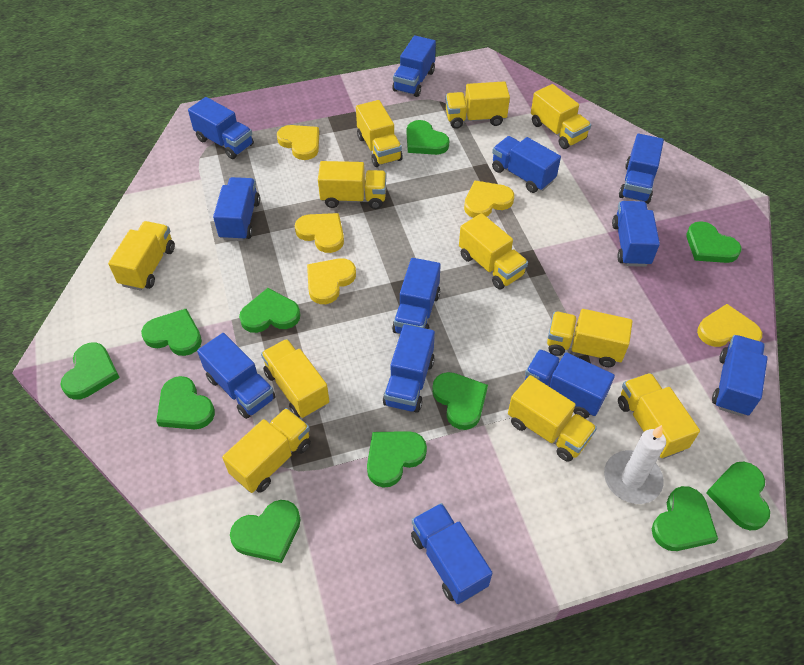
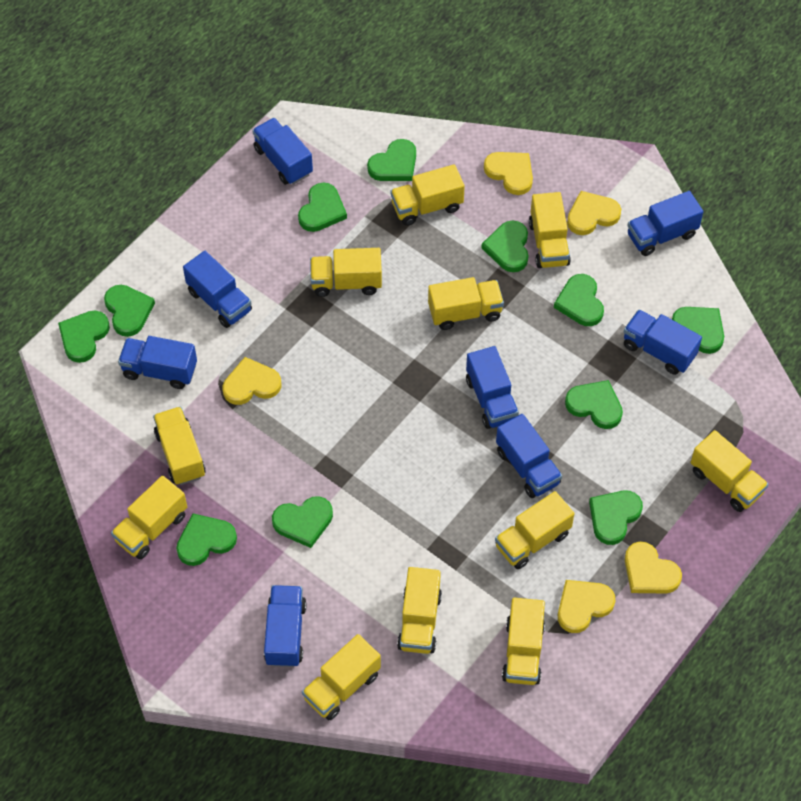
blue truck: 12 -> 8
white candle: 1 -> 0

